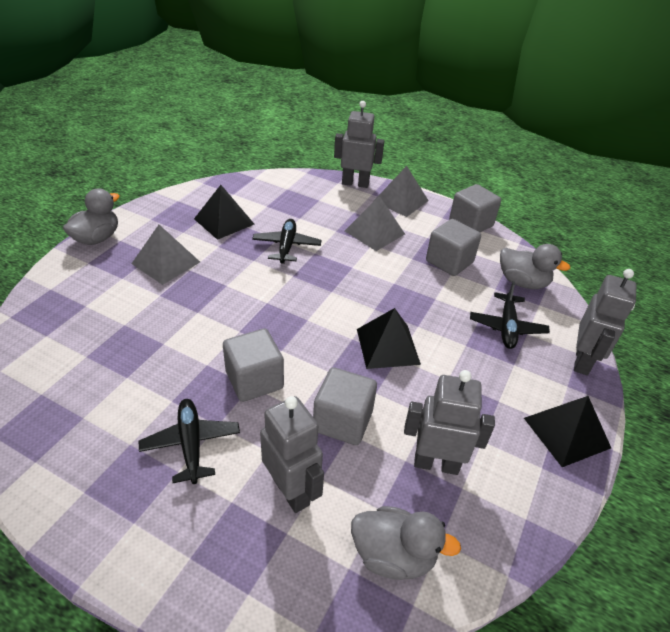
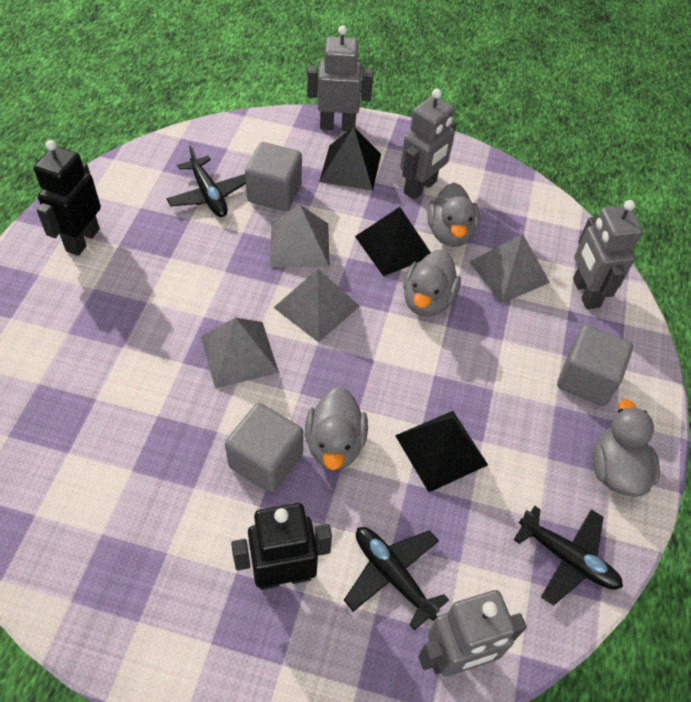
black robot: 0 -> 2
grey cube: 4 -> 3
grey duck: 3 -> 4
grey pyramid: 3 -> 4

